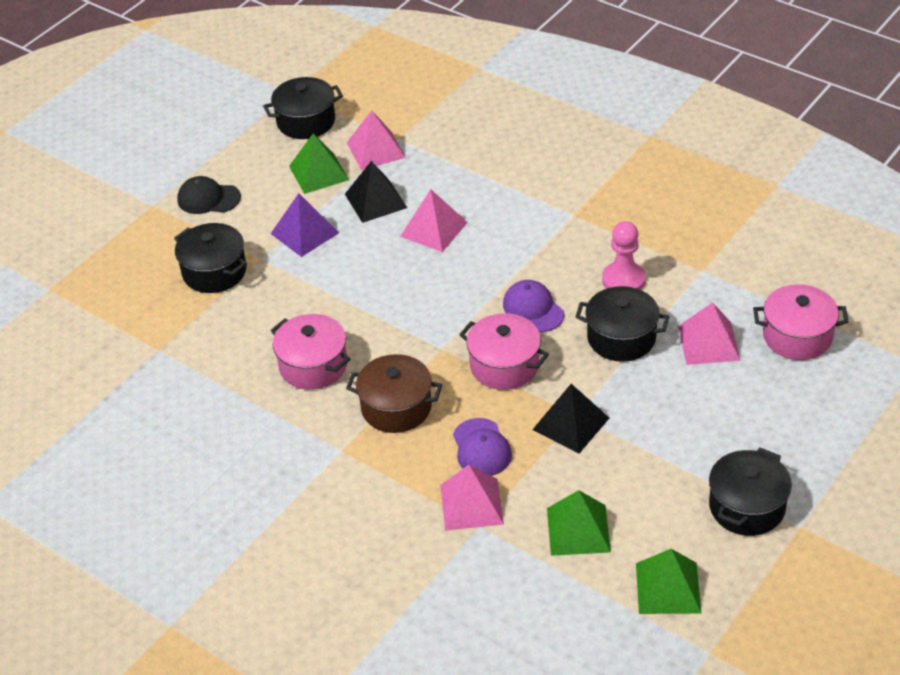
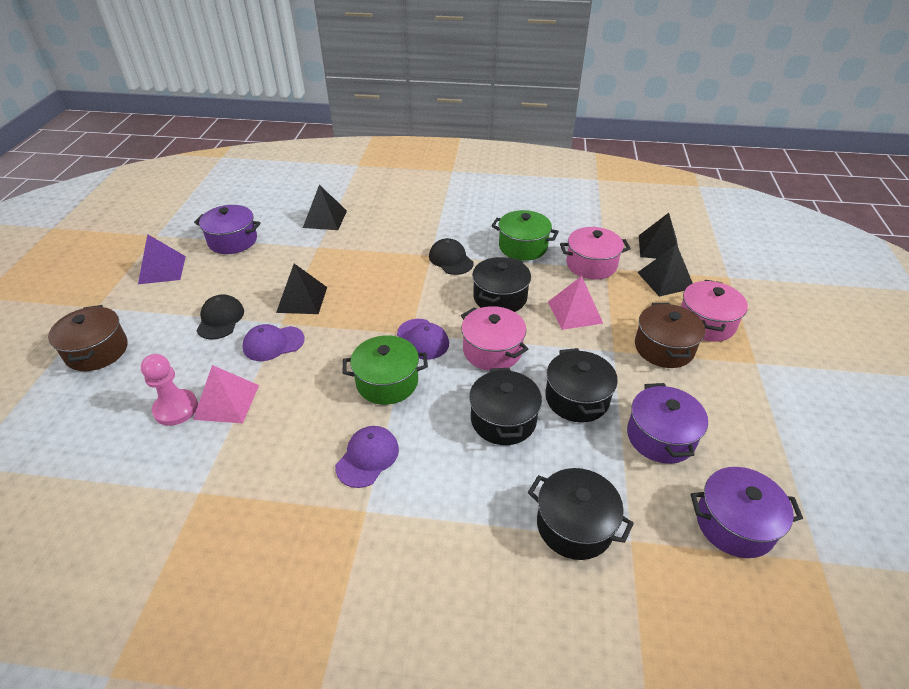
black cap: 1 -> 2
black pyramid: 2 -> 4
brown pot: 1 -> 2
green pot: 0 -> 2
green pyramid: 3 -> 0
pink pyramid: 4 -> 2
purple cap: 2 -> 3
purple pot: 0 -> 3

